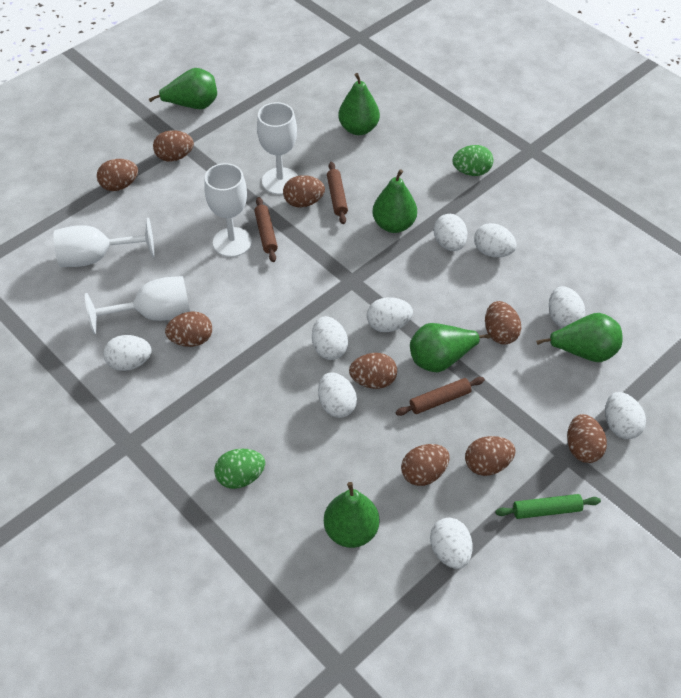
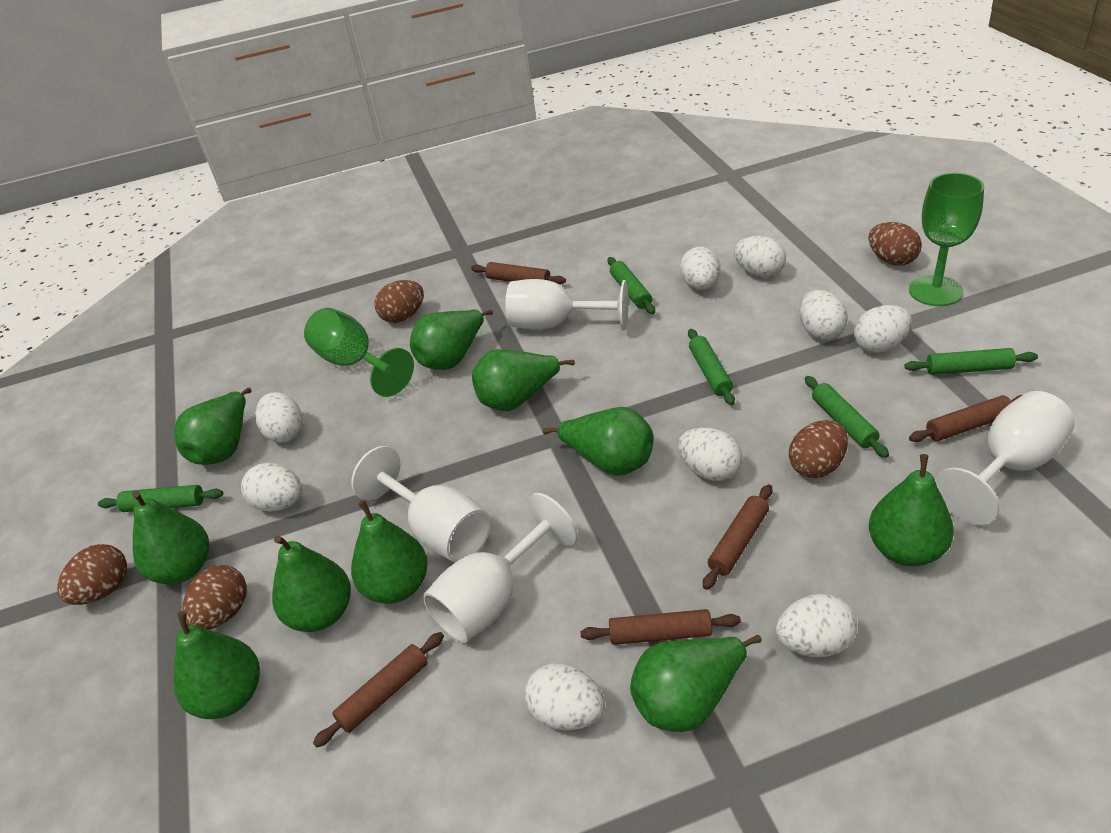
brown egg: 9 -> 5
brown rolling pin: 3 -> 5
green egg: 2 -> 0
green goblet: 0 -> 2
green pear: 6 -> 10
green rolling pin: 1 -> 5

